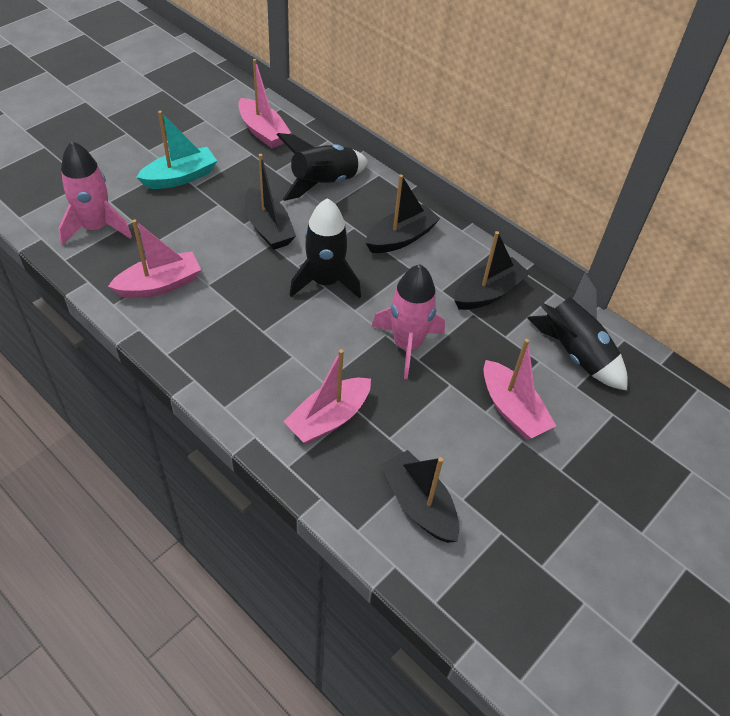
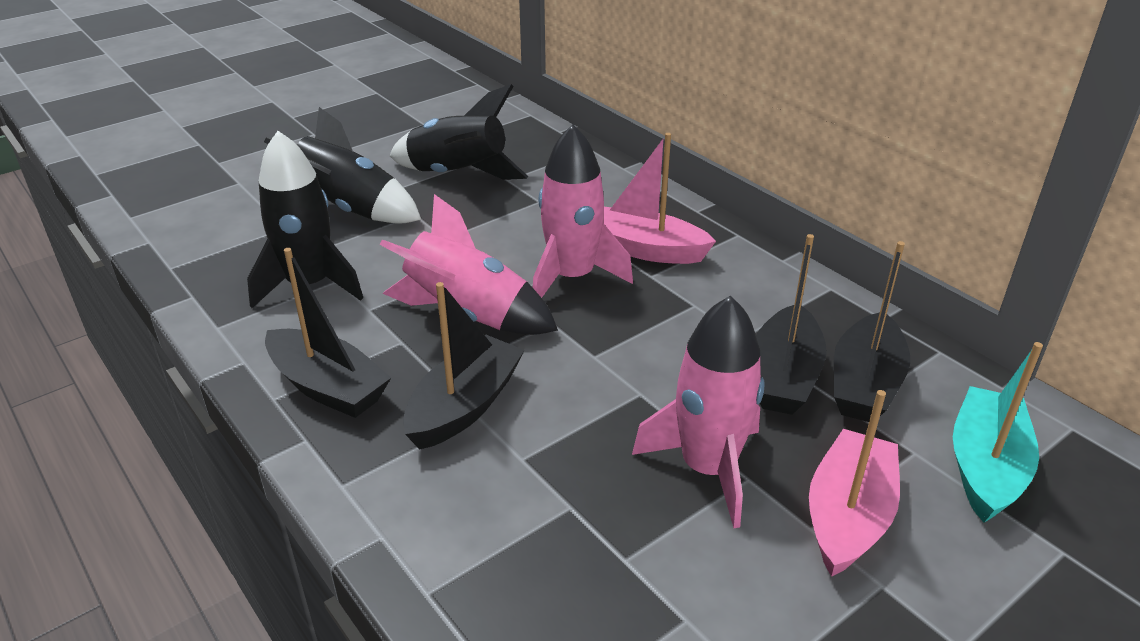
pink boat: 4 -> 2
pink rocket: 2 -> 3

